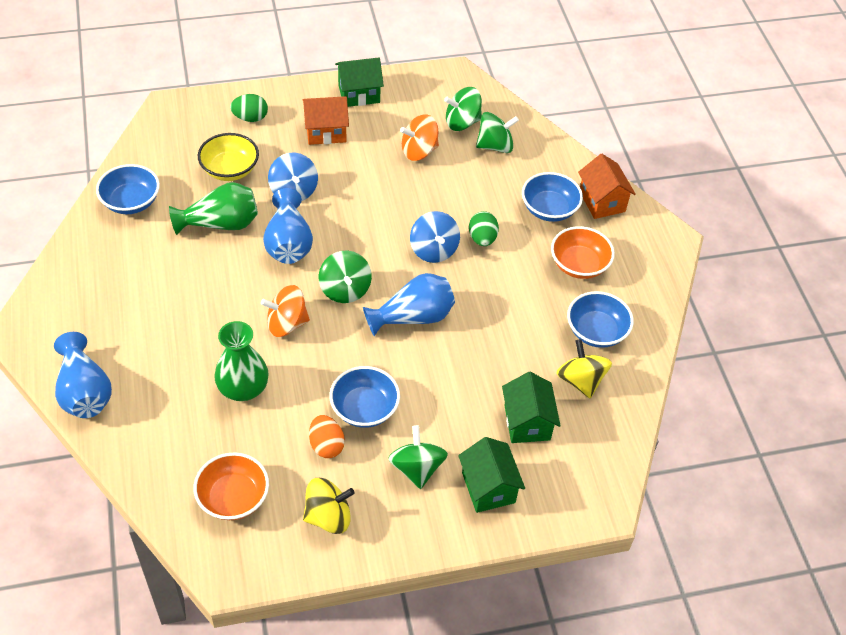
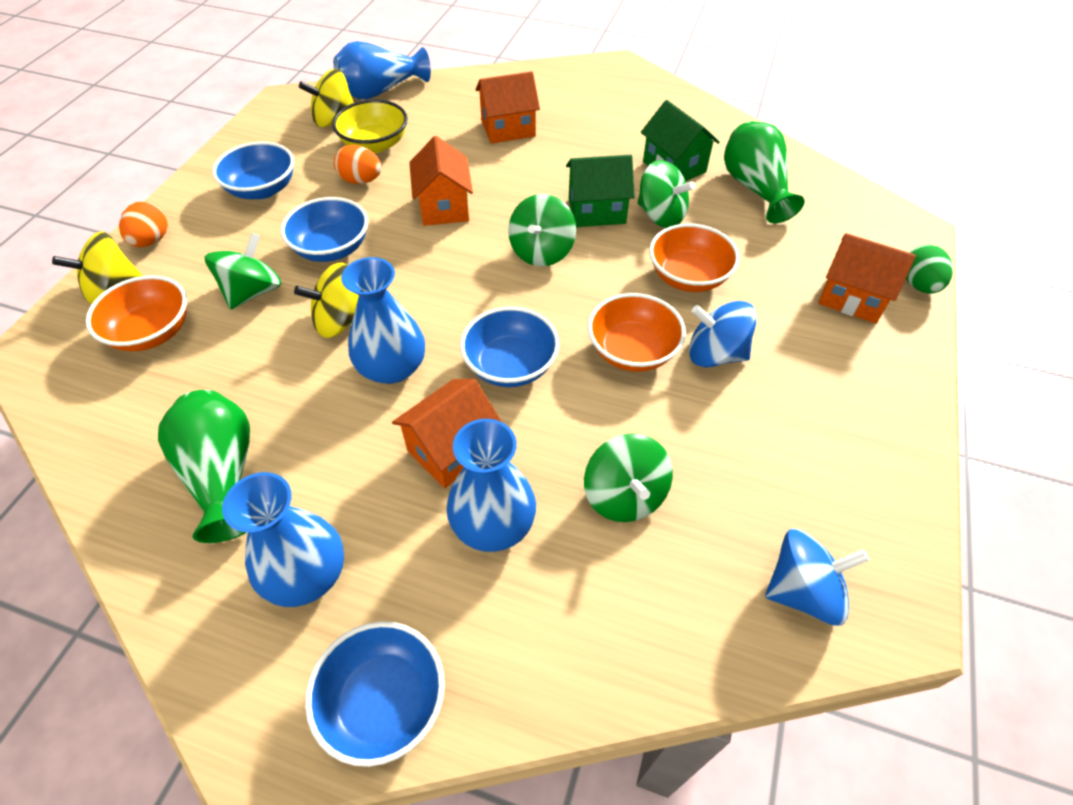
blue vase: 3 -> 4
green egg: 2 -> 1
green house: 3 -> 2
orange bowl: 2 -> 3
orange egg: 1 -> 2
orange house: 2 -> 4
orange spinning top: 2 -> 0
yellow spinning top: 2 -> 3

